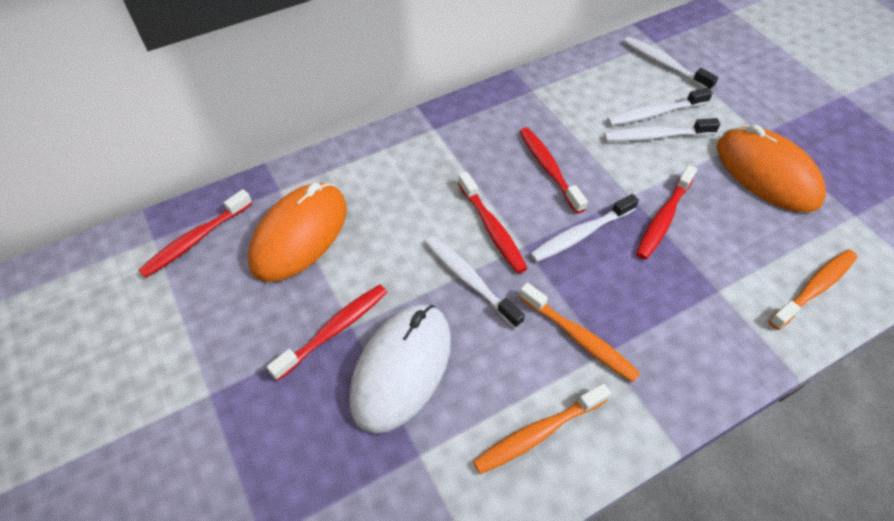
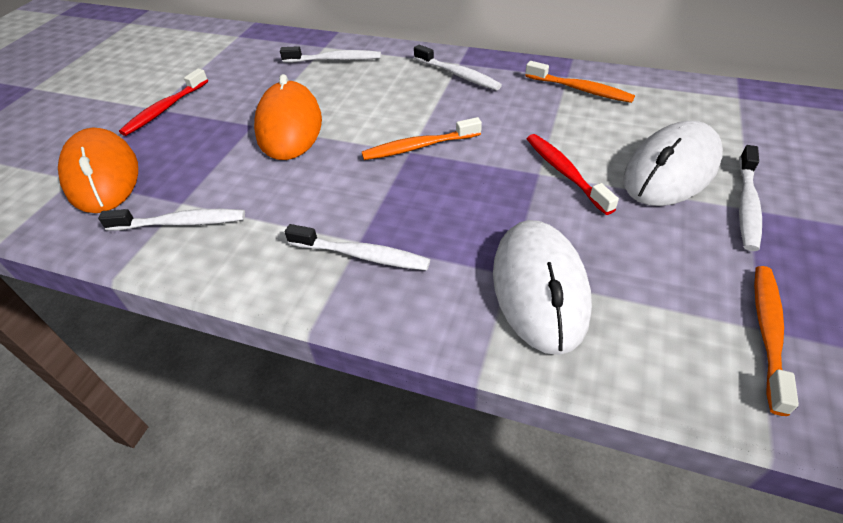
red toothbrush: 5 -> 2
white mouse: 1 -> 2

